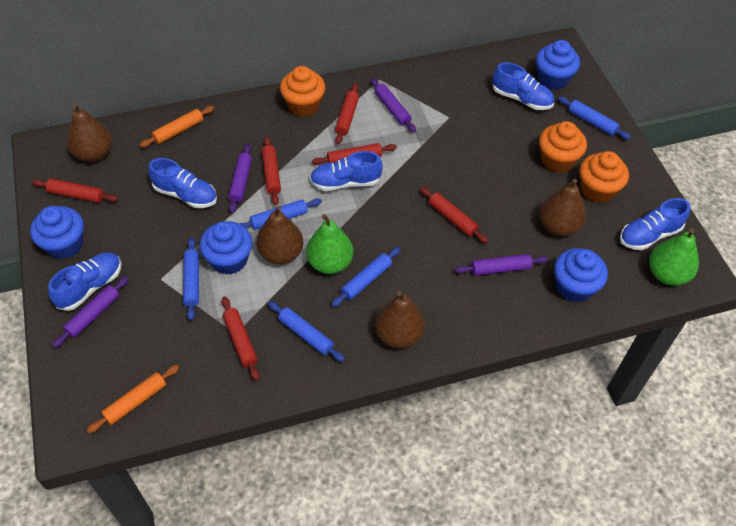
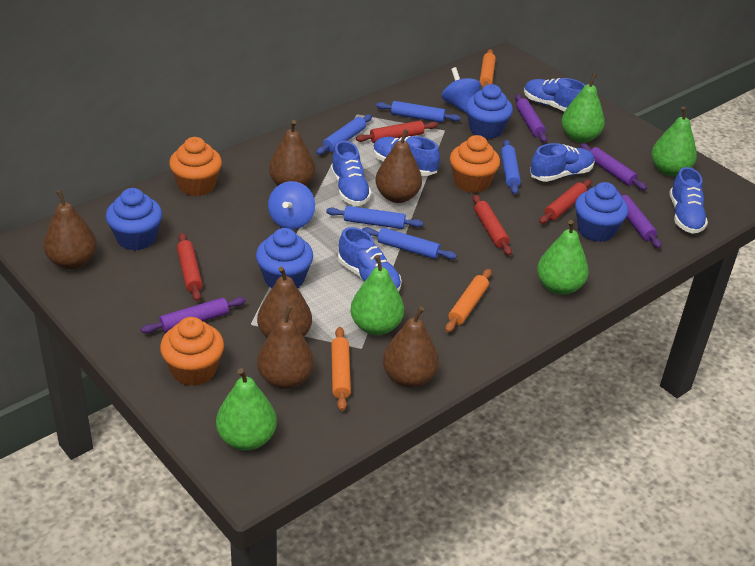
blue shoe: 5 -> 6
blue spinning top: 0 -> 2
brown pear: 4 -> 6
green pear: 2 -> 5
orange rolling pin: 2 -> 3
red rolling pin: 6 -> 4

